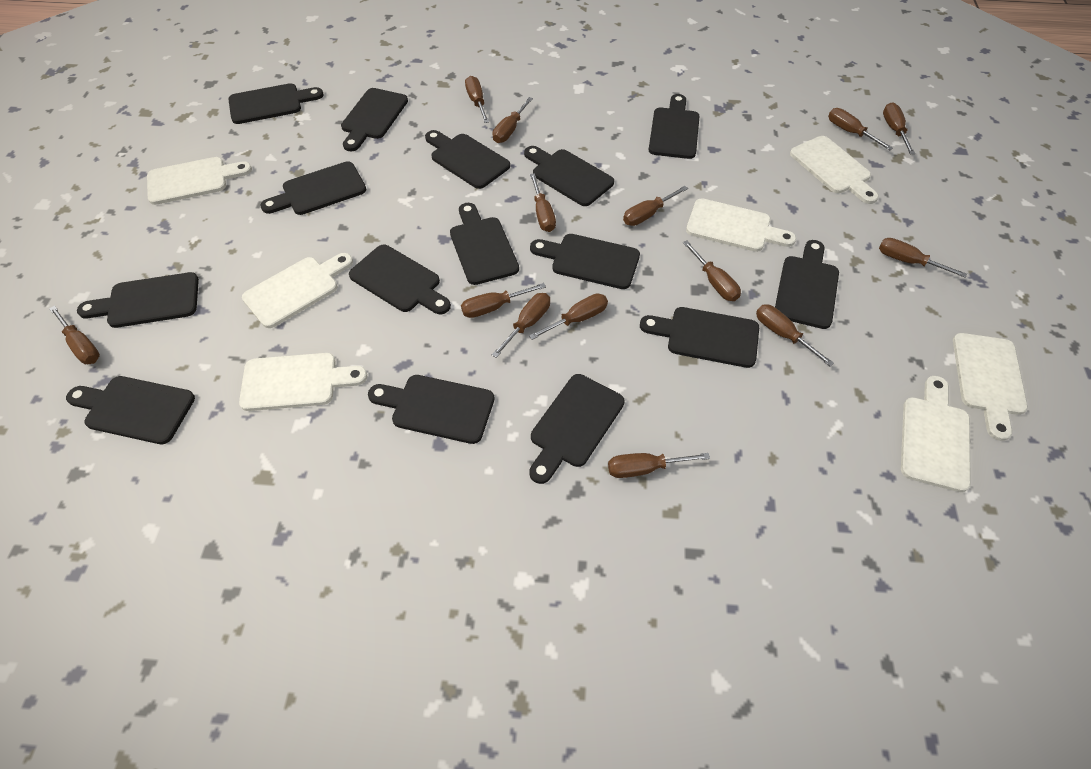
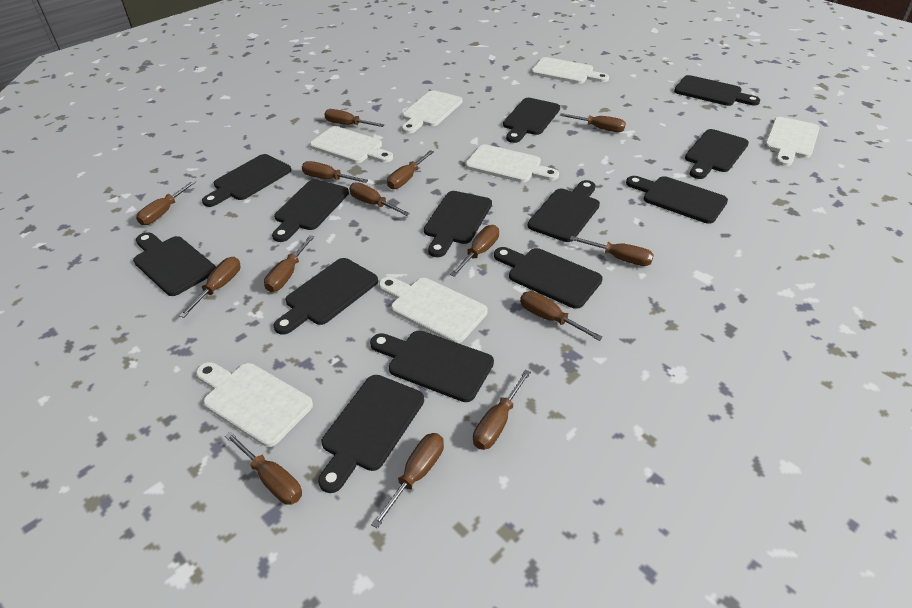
black cutting board: 15 -> 13

